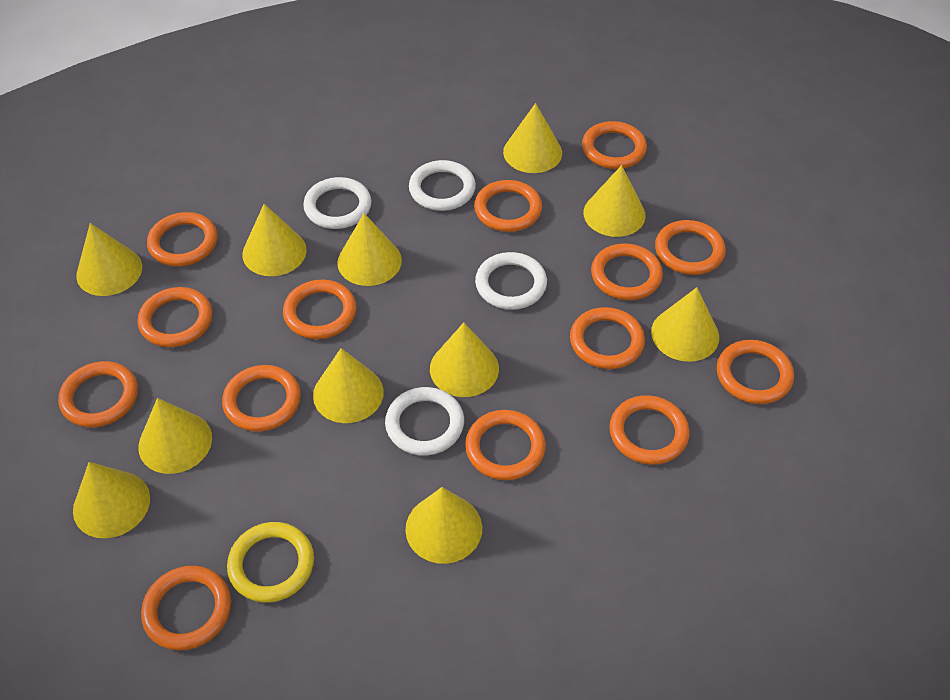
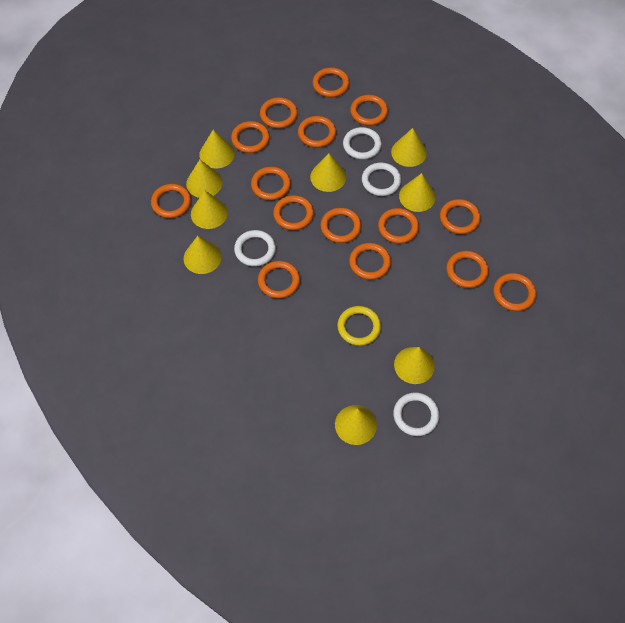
orange ring: 14 -> 15
yellow cone: 11 -> 9

